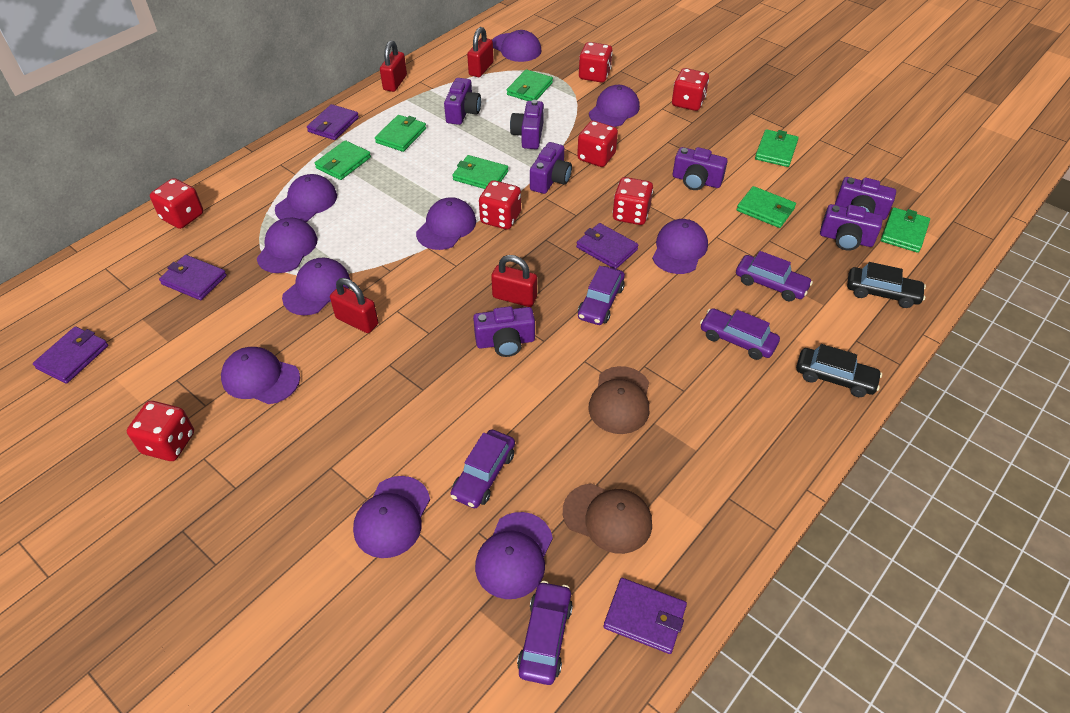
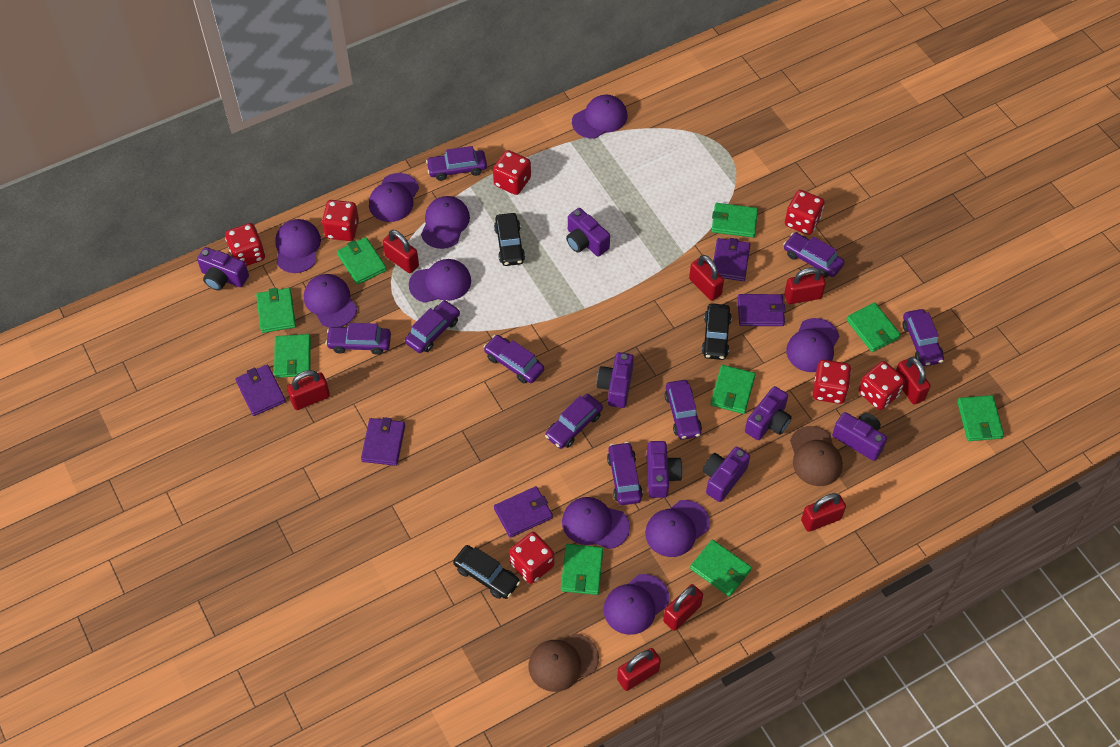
black car: 2 -> 3
green wallet: 7 -> 9
purple car: 5 -> 9
red padlock: 4 -> 8

